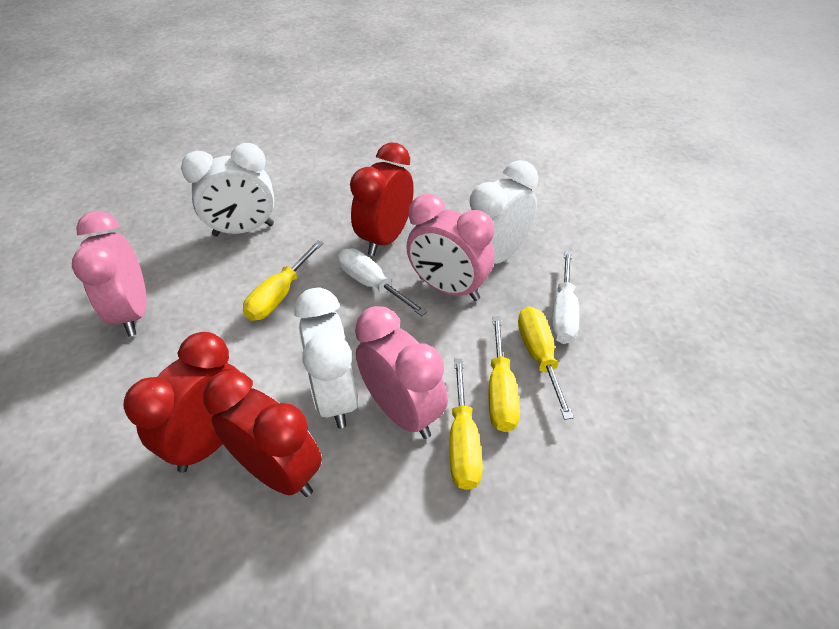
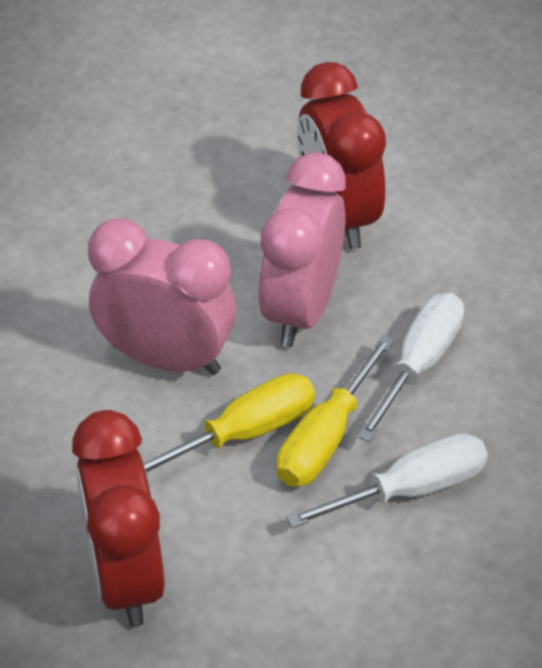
pink clock: 3 -> 2
red clock: 3 -> 2
white clock: 3 -> 0
yellow screwdriver: 4 -> 2

